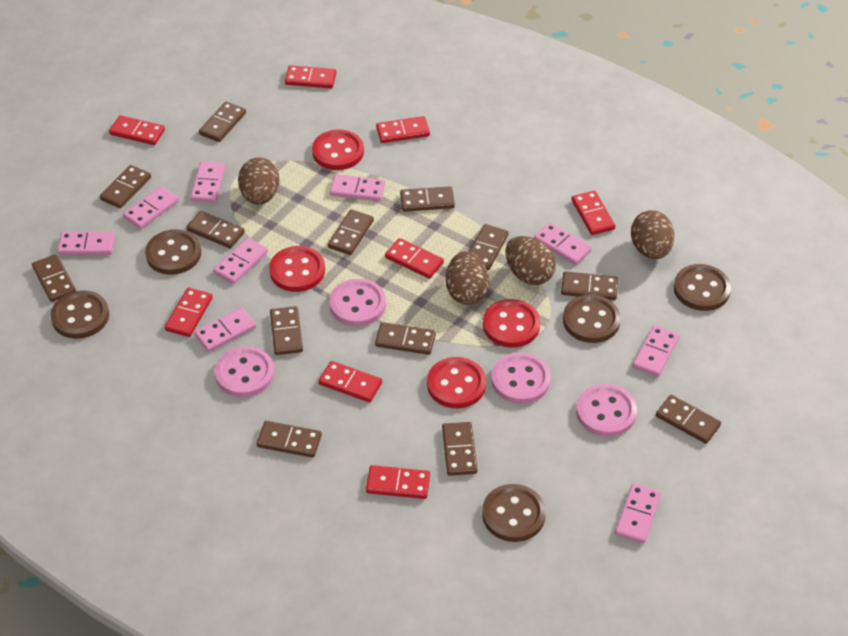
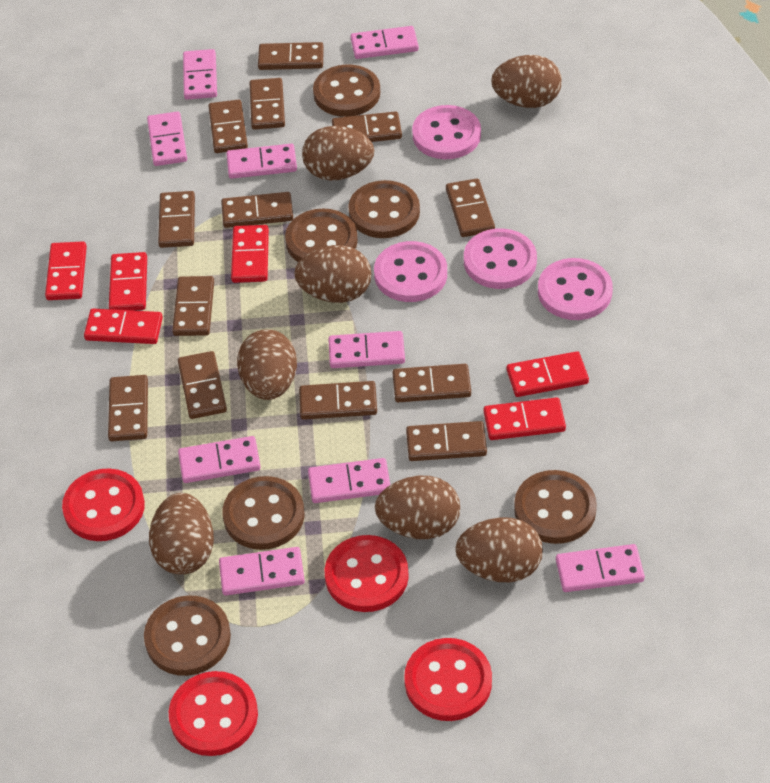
brown button: 5 -> 6
brown egg: 4 -> 7
red domino: 8 -> 6

